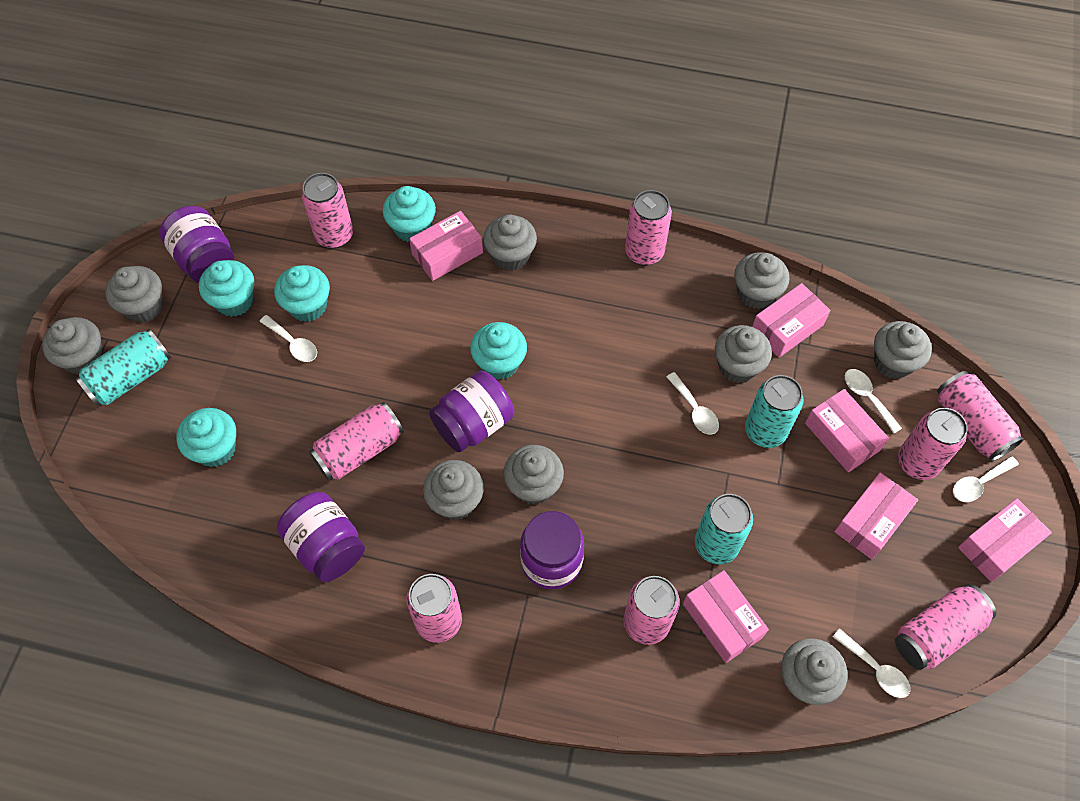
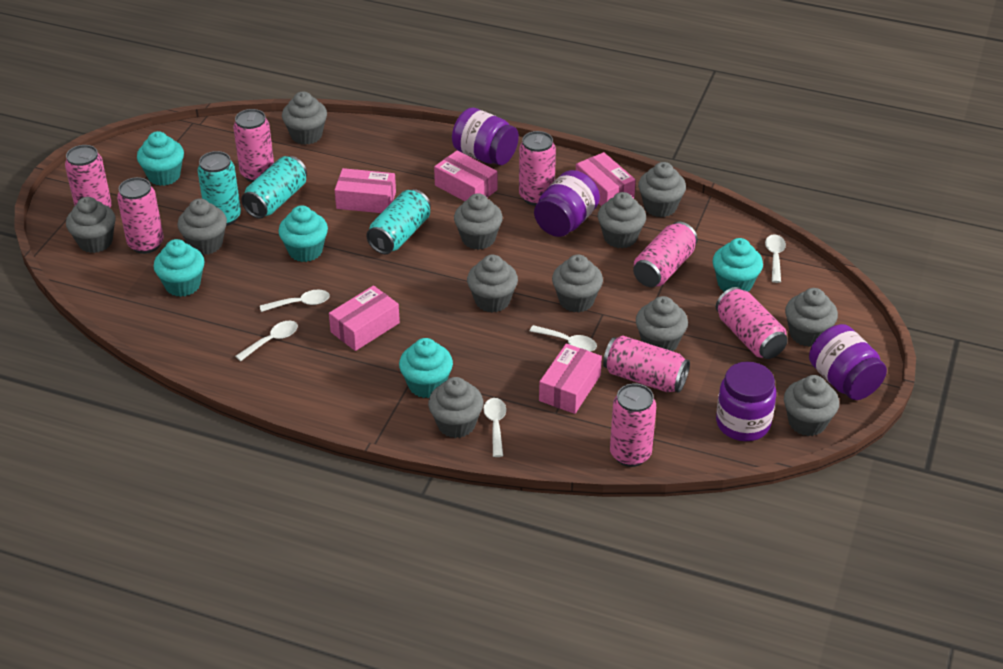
grey cupcake: 9 -> 12
pink box: 6 -> 5

